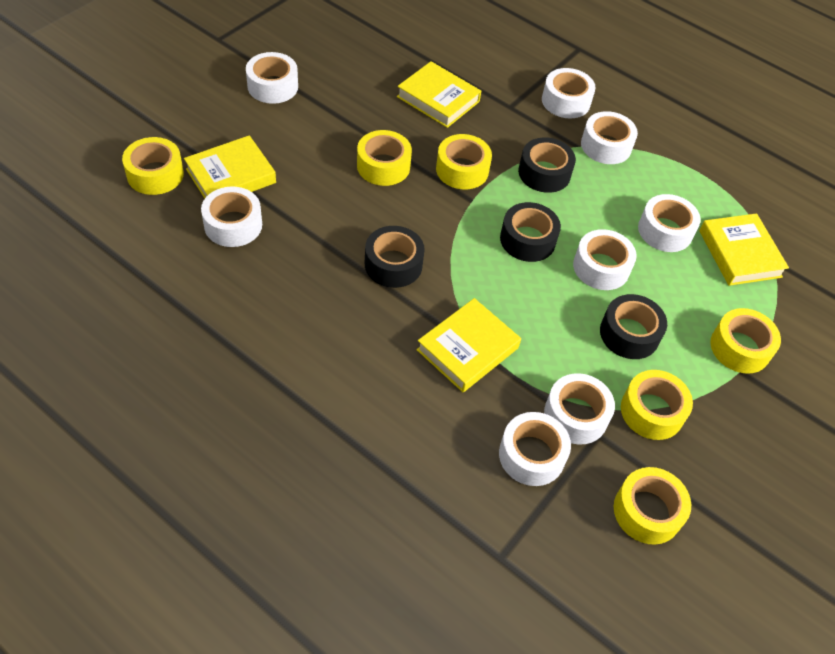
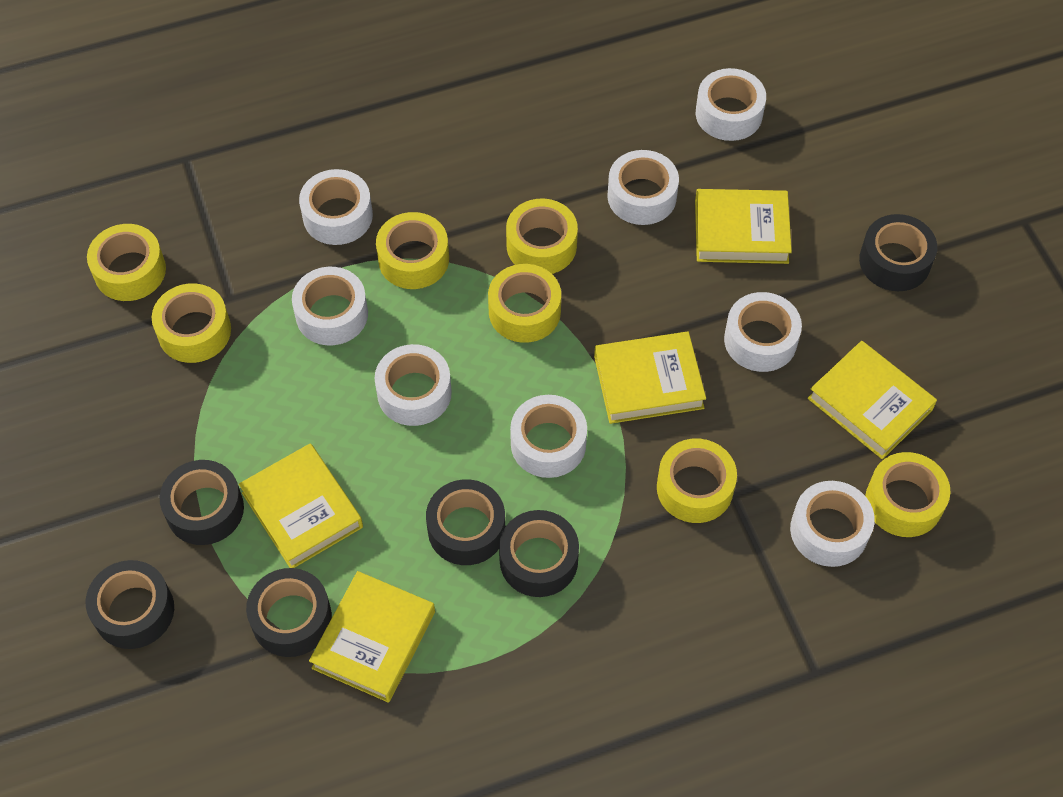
black tape: 4 -> 6
yellow book: 4 -> 5
yellow tape: 6 -> 7

